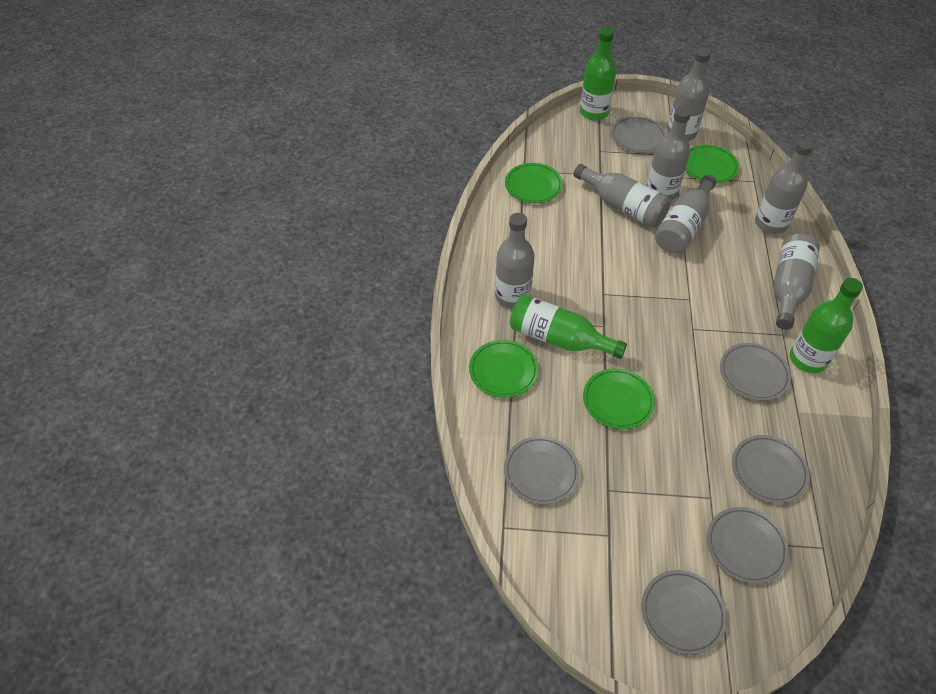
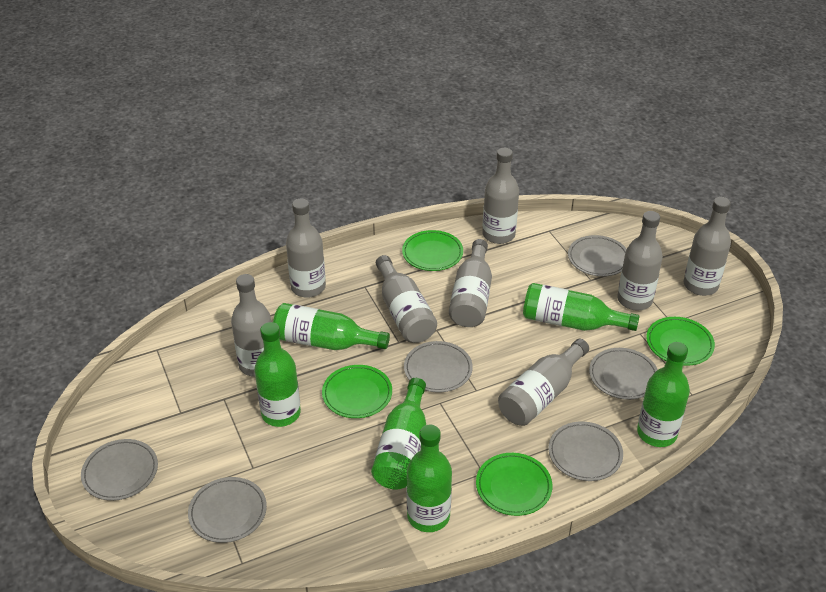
green bottle: 3 -> 6
grey bottle: 7 -> 8

